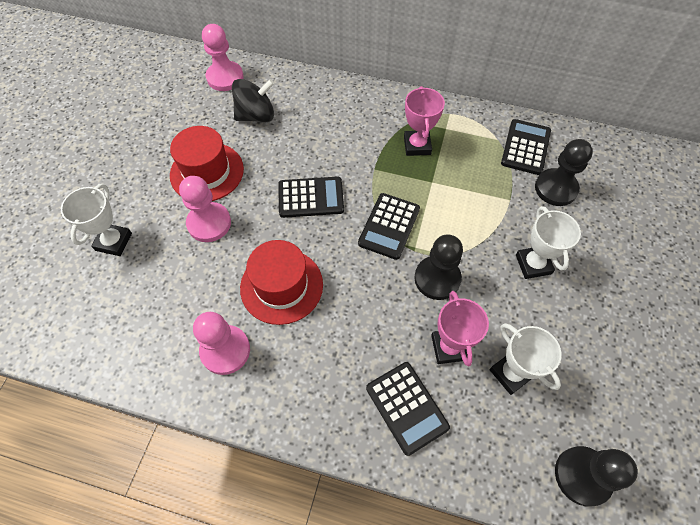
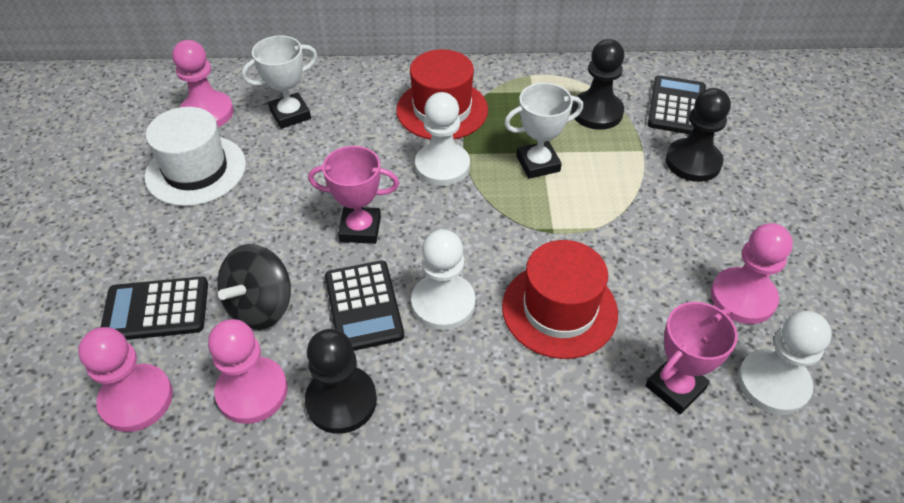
black calculator: 4 -> 3
pink pawn: 3 -> 4
white hat: 0 -> 1
white pawn: 0 -> 3
white trophy: 3 -> 2

